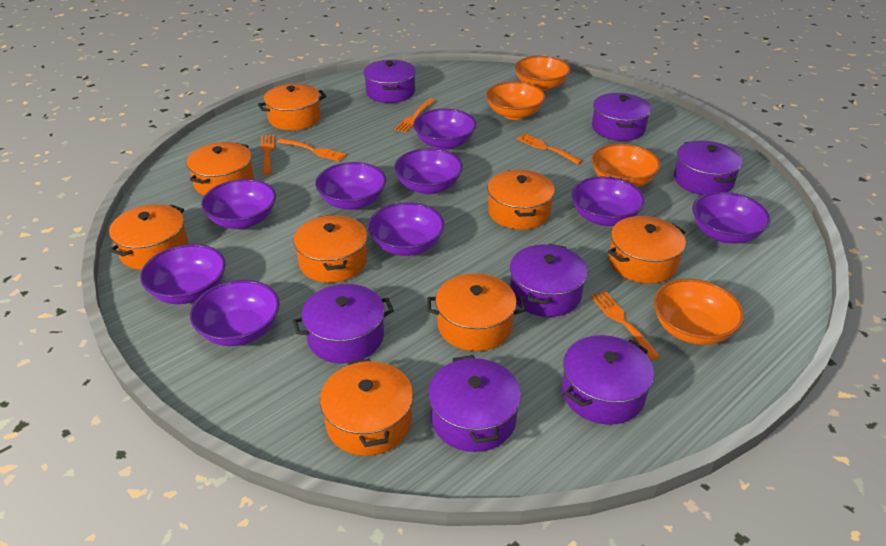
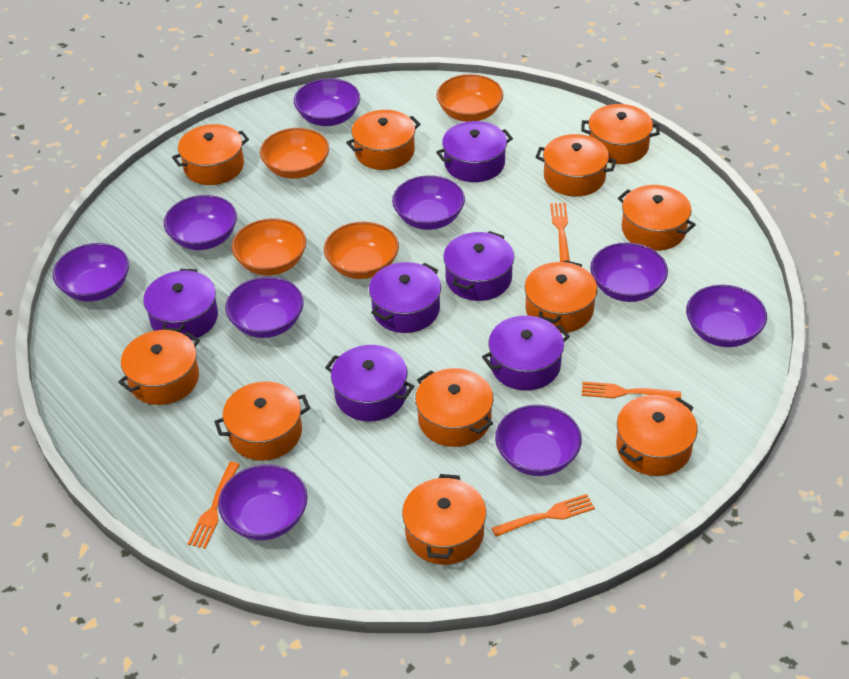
orange fork: 5 -> 4
orange pot: 8 -> 11
purple pot: 7 -> 6

